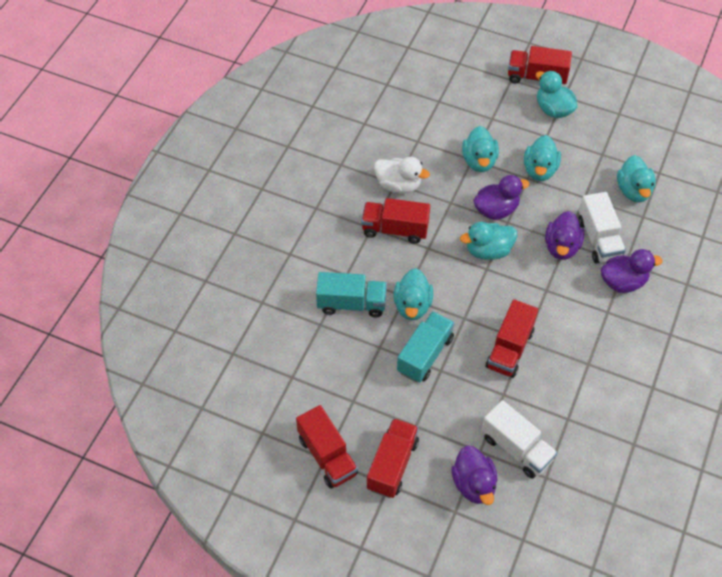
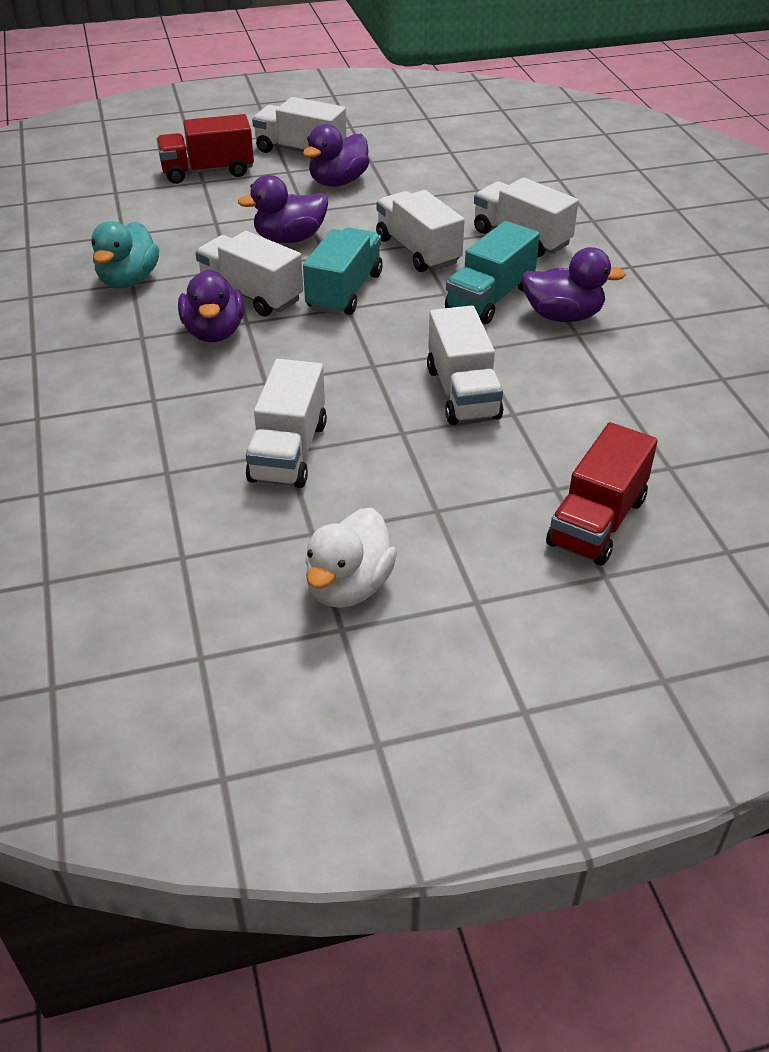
red truck: 5 -> 2
turquoise duck: 6 -> 1
white truck: 2 -> 6

